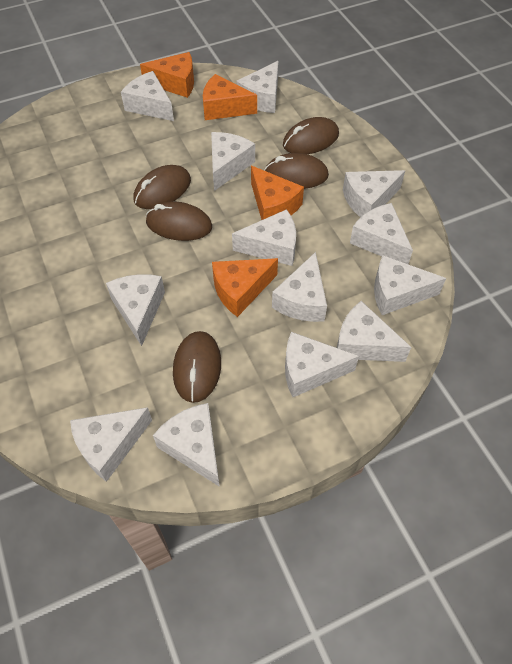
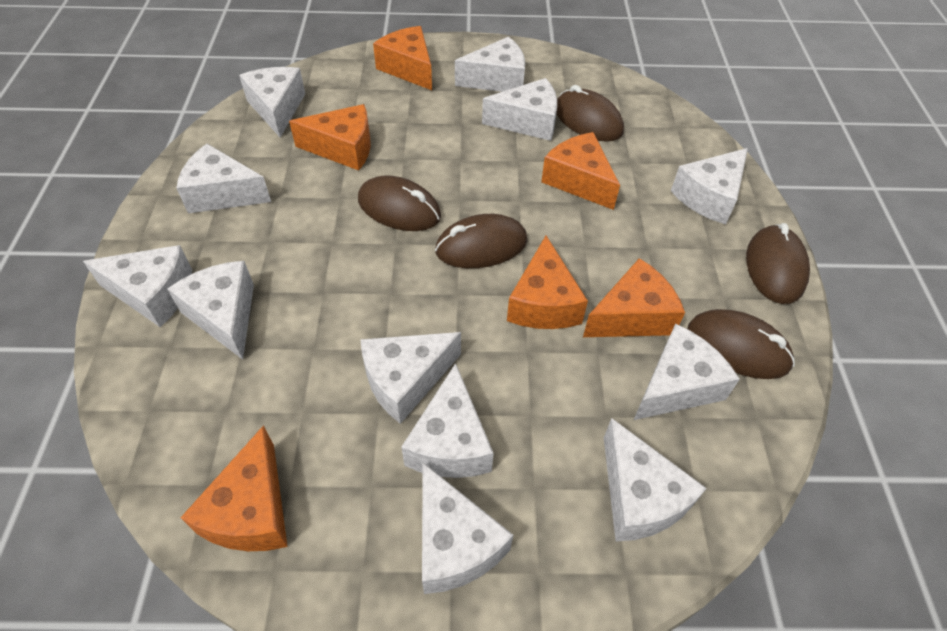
orange cheese: 4 -> 6
white cheese: 13 -> 12

